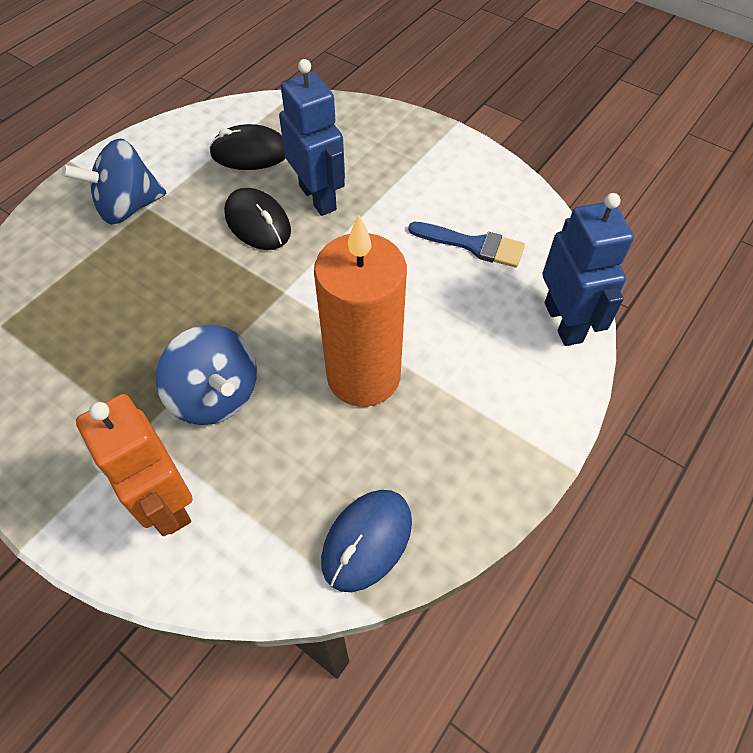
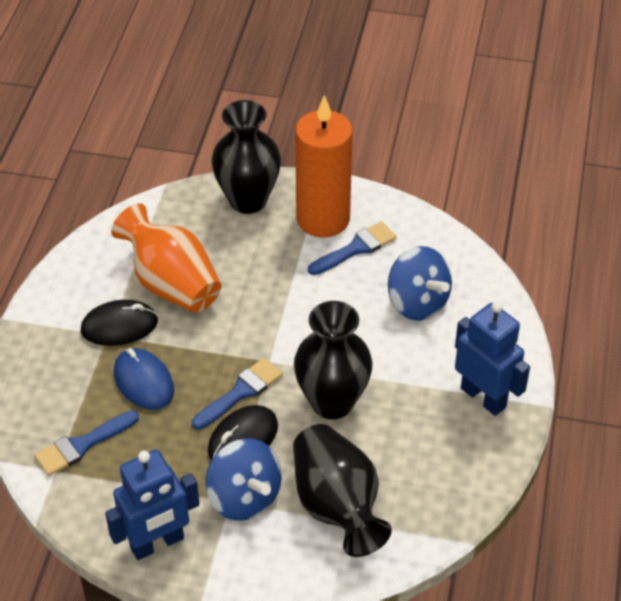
black vase: 0 -> 3
blue brush: 1 -> 3
orange robot: 1 -> 0
orange vase: 0 -> 1

